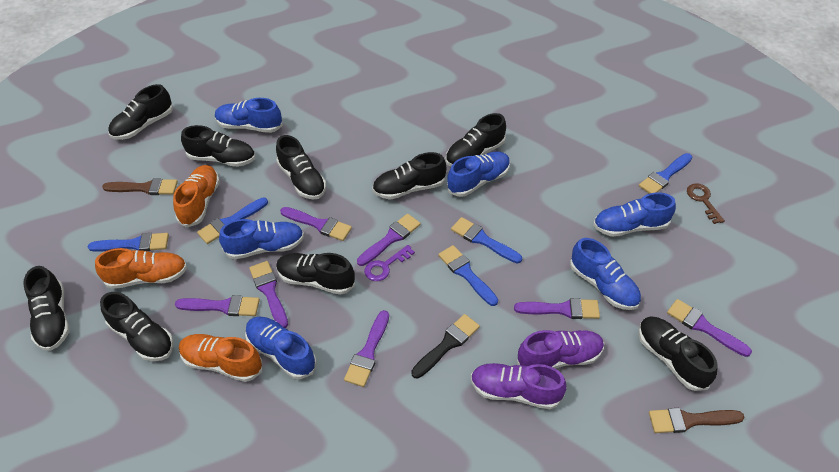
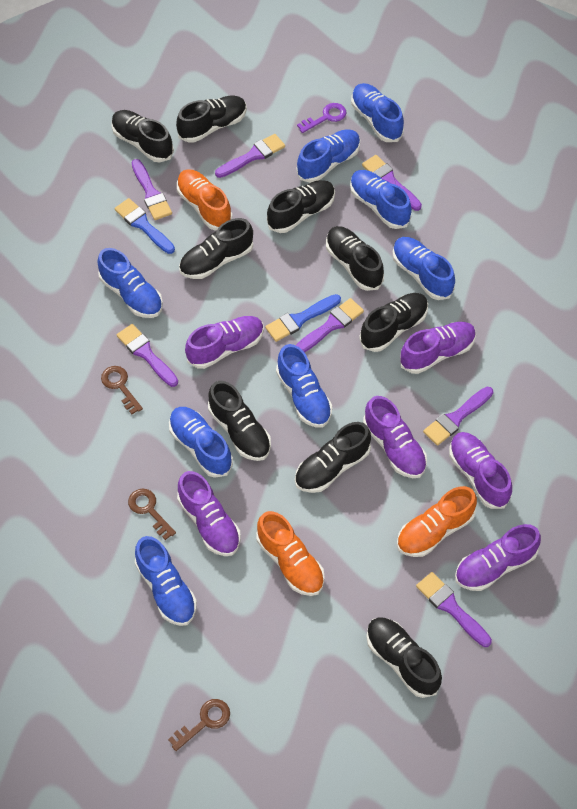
black brush: 1 -> 0
blue brush: 5 -> 2
blue shoe: 6 -> 8
brown brush: 2 -> 0
brown key: 1 -> 3
purple shoe: 2 -> 6

